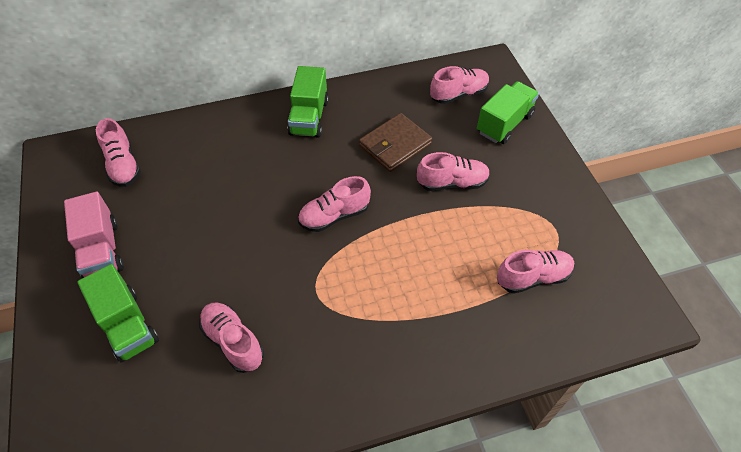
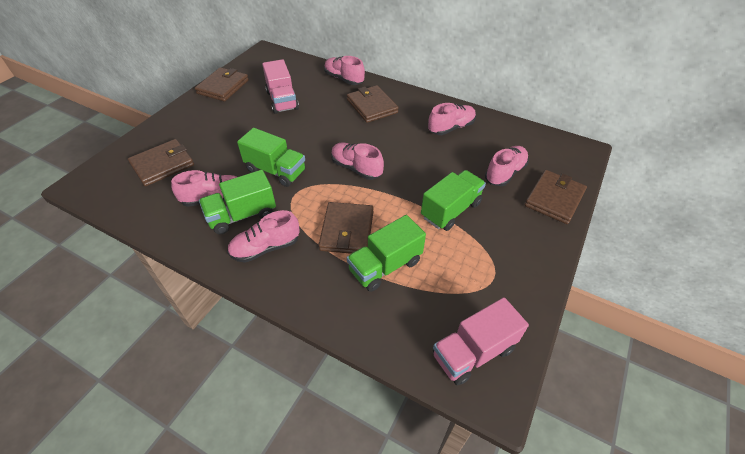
brown wallet: 1 -> 5
green truck: 3 -> 4
pink truck: 1 -> 2

